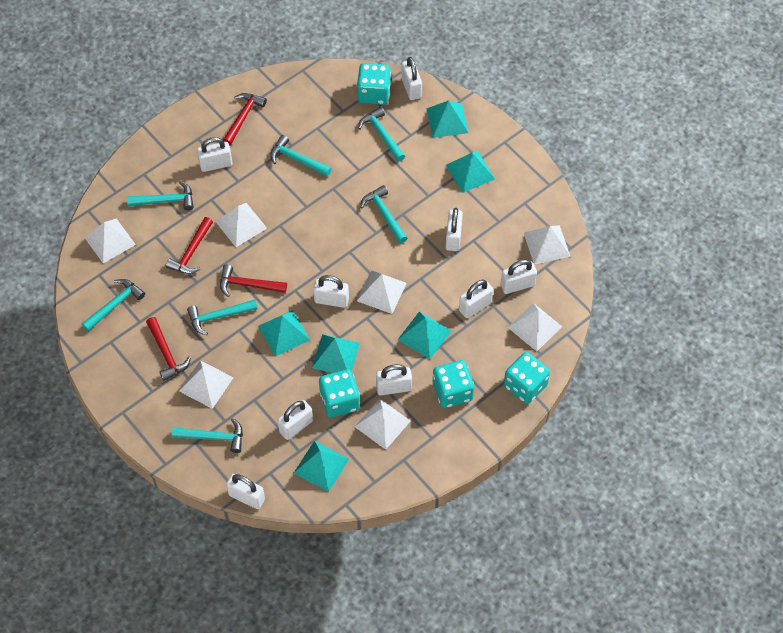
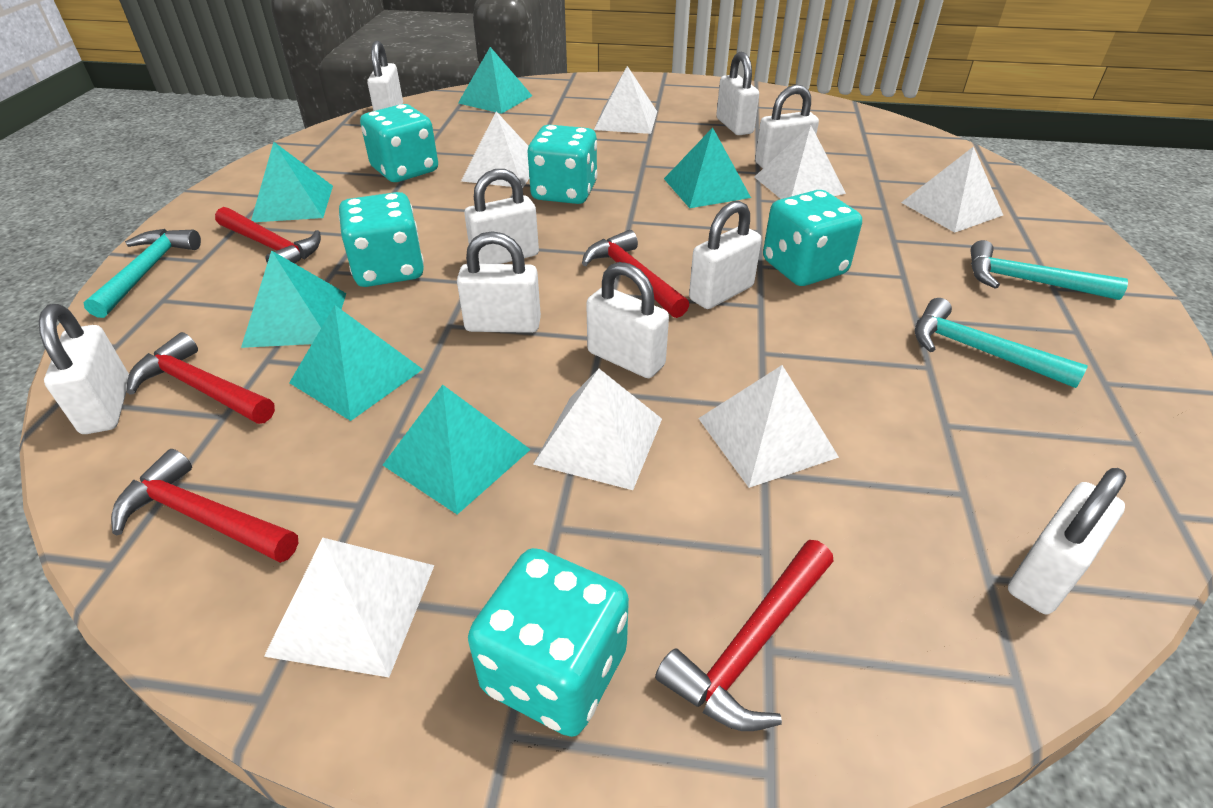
red hammer: 4 -> 5
turquoise dice: 4 -> 5
turquoise hammer: 7 -> 3

